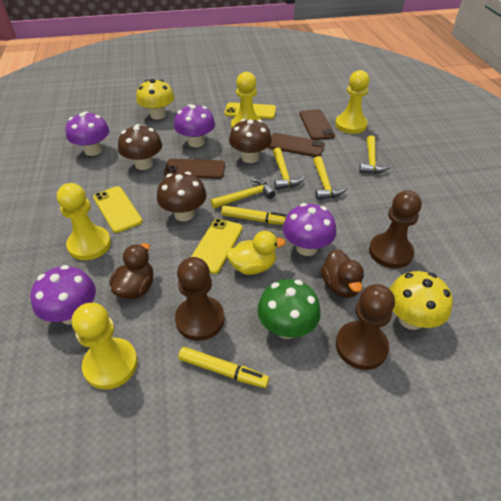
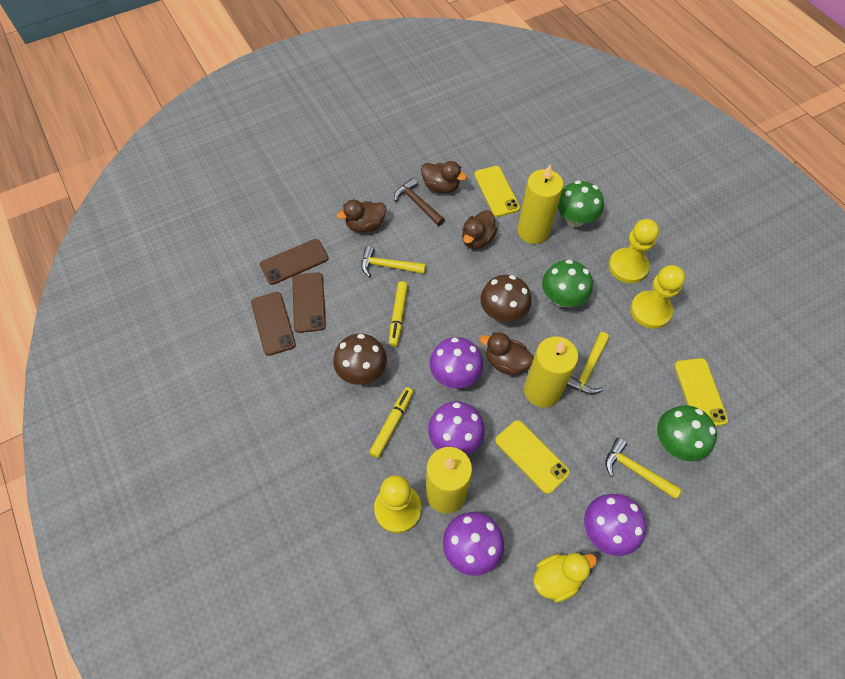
brown duck: 2 -> 4
brown hammer: 0 -> 1
brown mushroom: 3 -> 2
brown pawn: 3 -> 0
green mushroom: 1 -> 3
yellow candle: 0 -> 3
yellow hammer: 4 -> 3
yellow mushroom: 2 -> 0
yellow pawn: 4 -> 3

